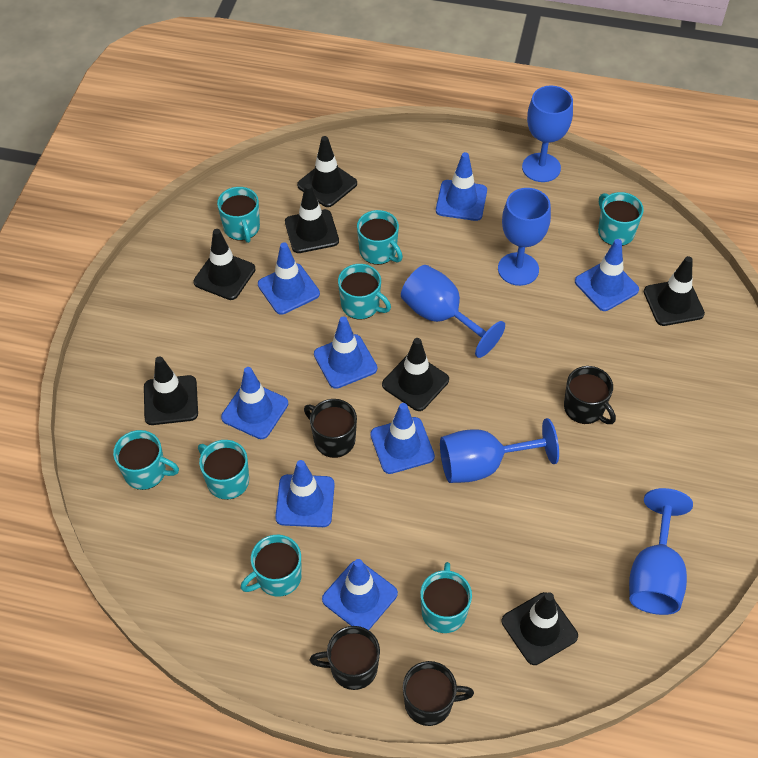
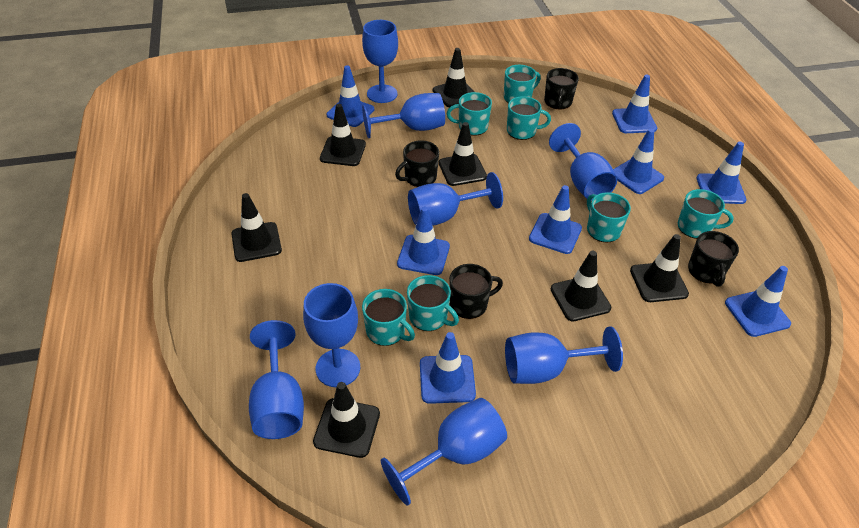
blue goblet: 5 -> 8
turquoise mug: 8 -> 7

